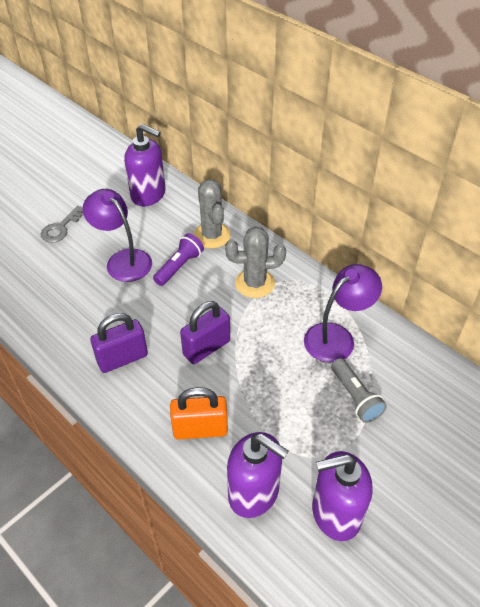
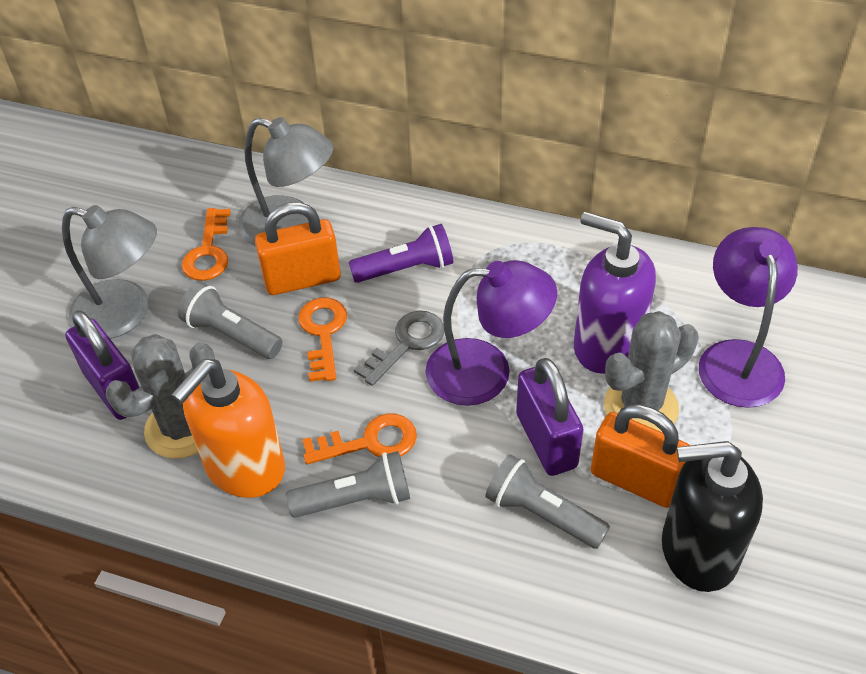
black soap dispenser: 0 -> 1
grey flashlight: 1 -> 3
grey lamp: 0 -> 2
orange key: 0 -> 3
orange padlock: 1 -> 2
orange soap dispenser: 0 -> 1
purple soap dispenser: 3 -> 1

